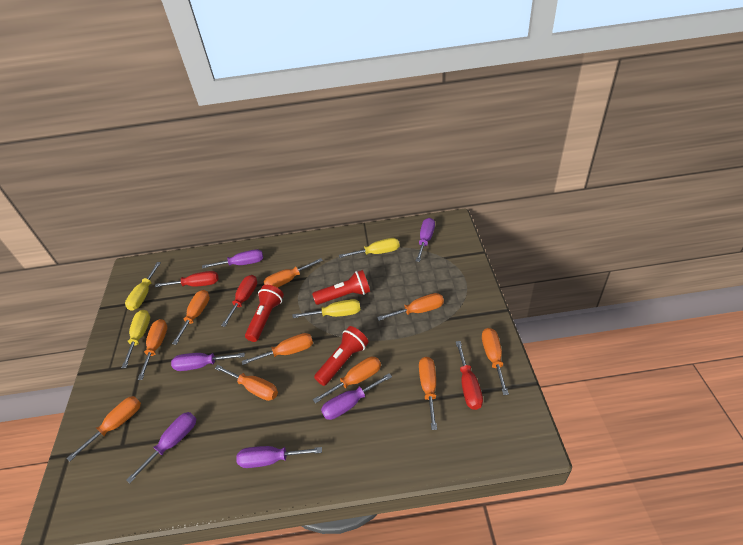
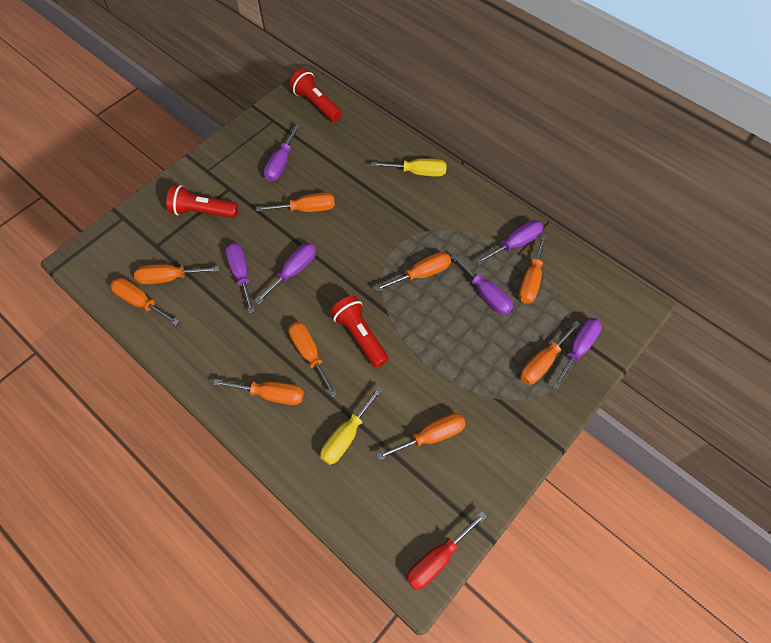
orange screwdriver: 10 -> 9
red screwdriver: 3 -> 1
yellow screwdriver: 4 -> 2

